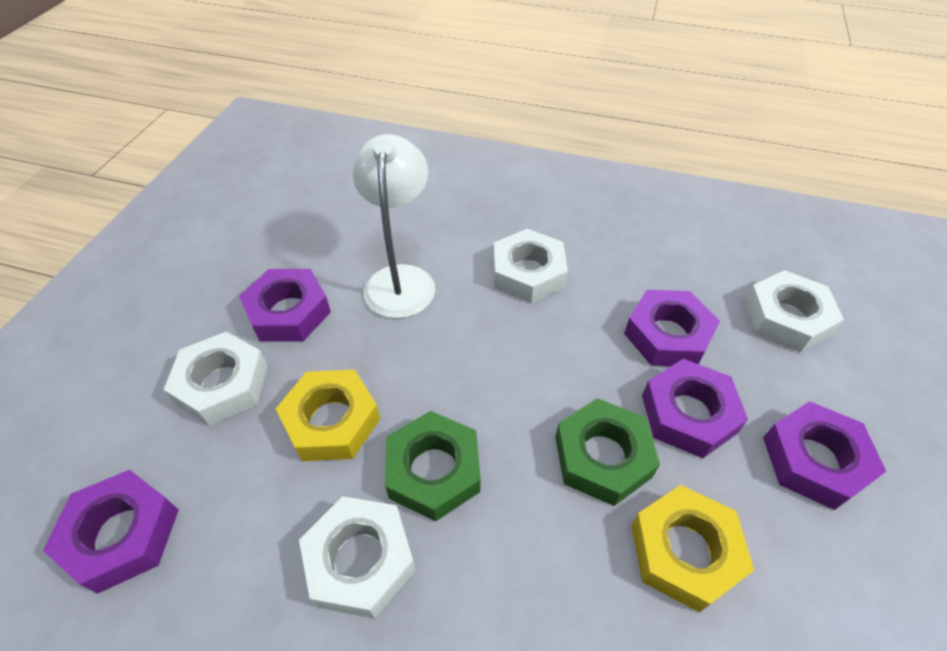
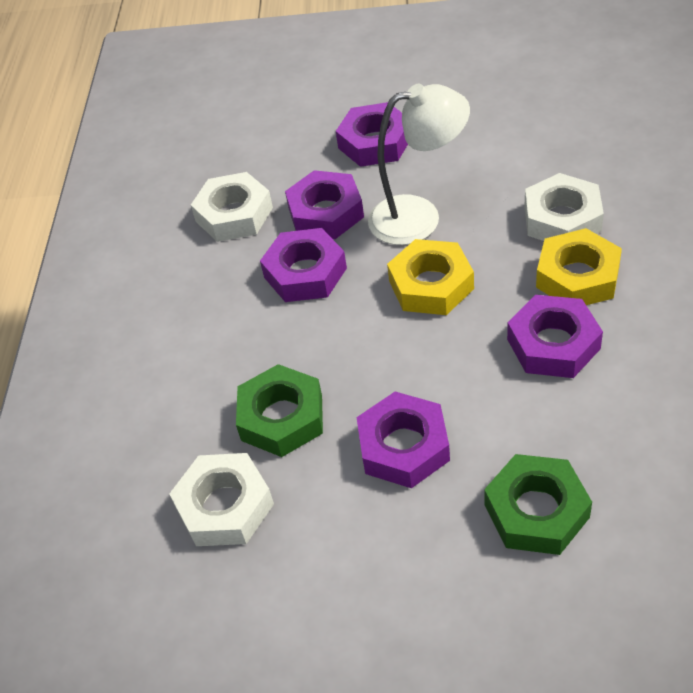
white nut: 4 -> 3

